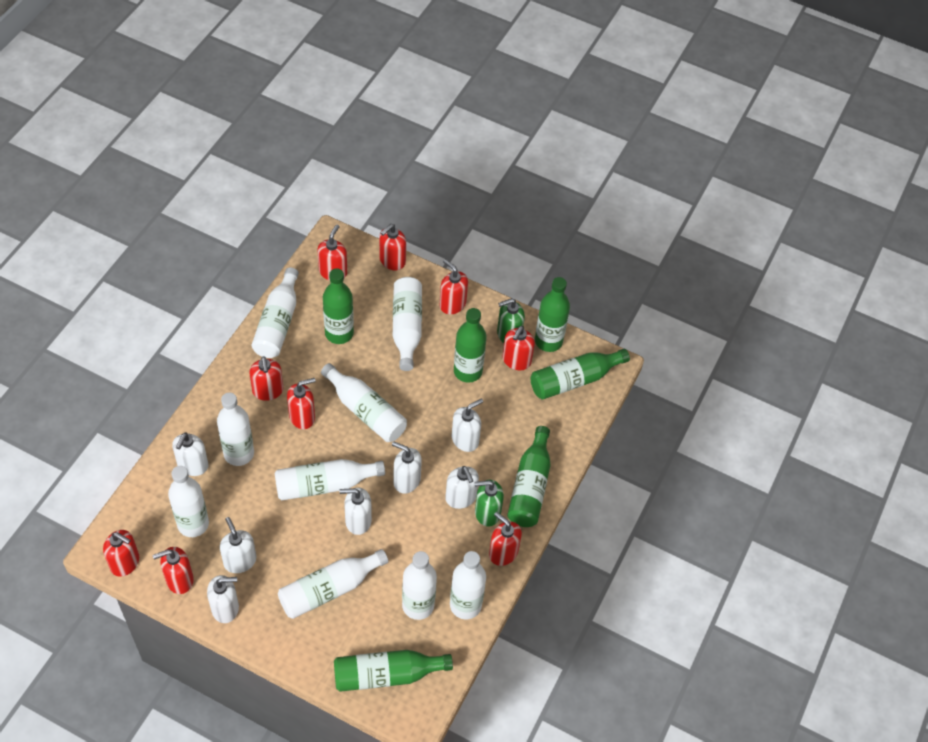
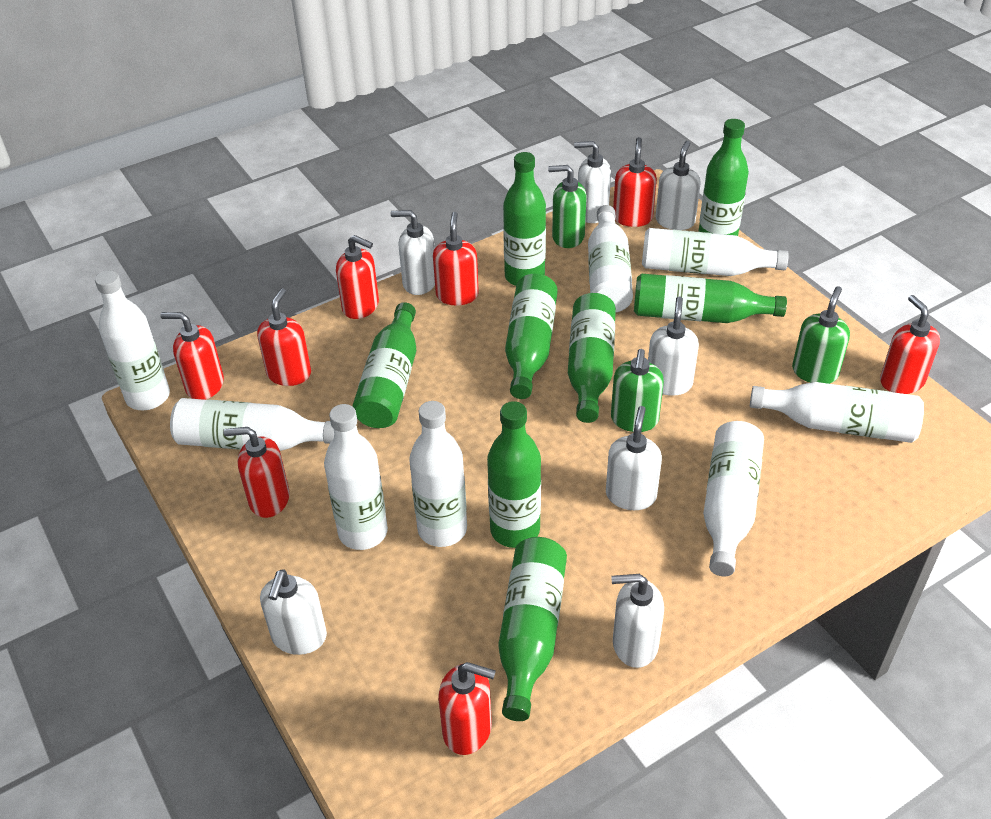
green bottle: 6 -> 8
green soap dispenser: 2 -> 3
red soap dispenser: 9 -> 8
white bottle: 9 -> 8

